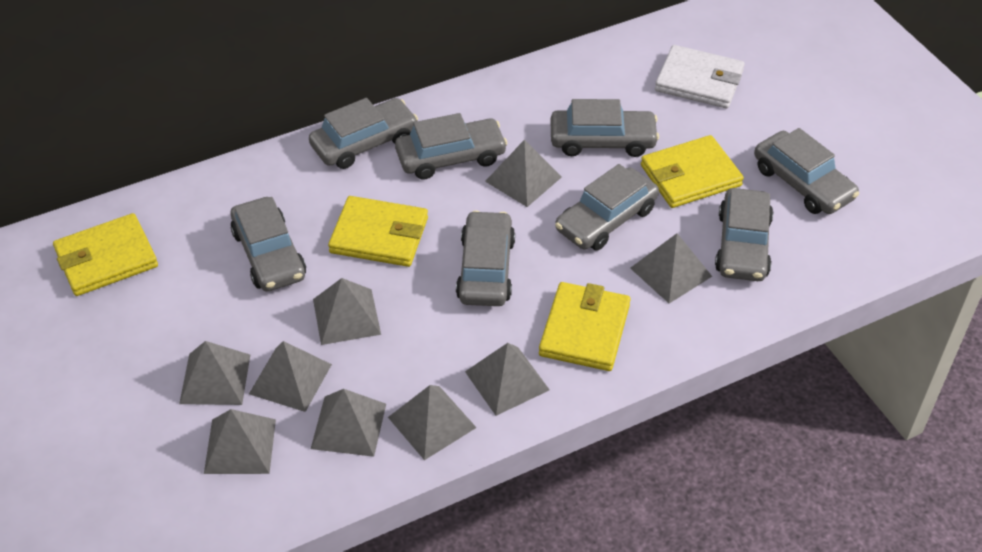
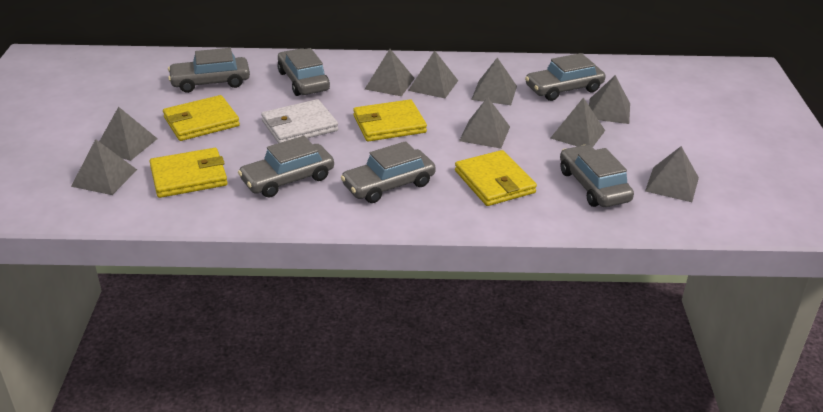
grey car: 8 -> 6

